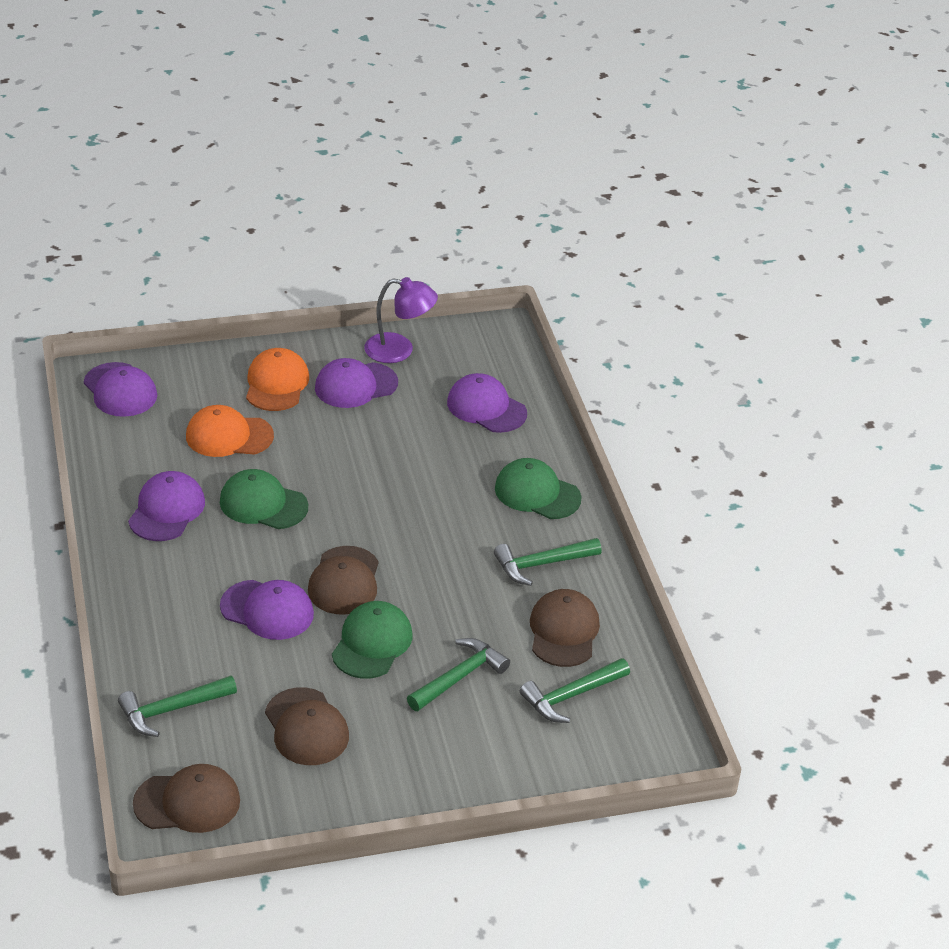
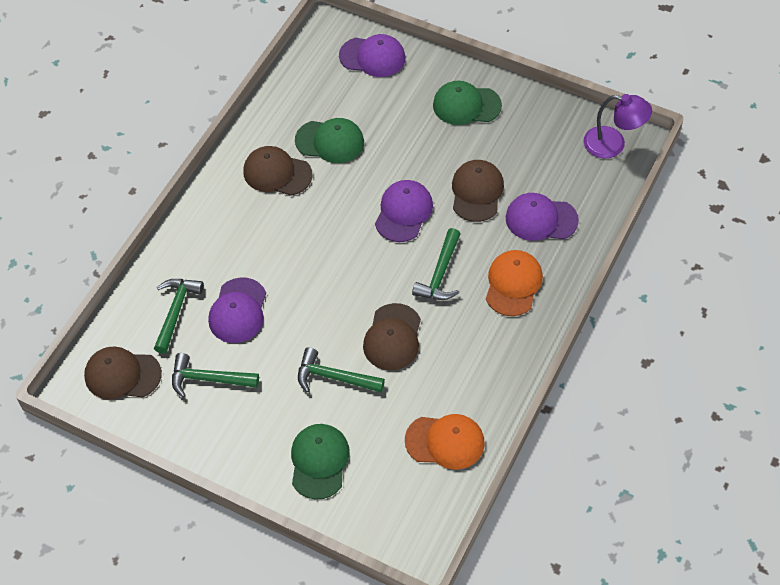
purple cap: 5 -> 4

